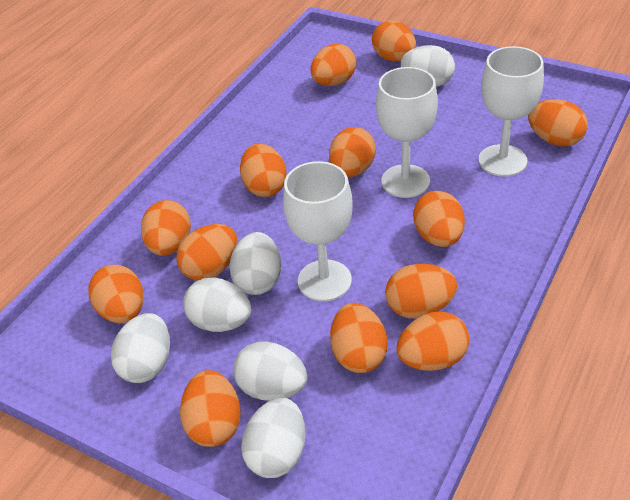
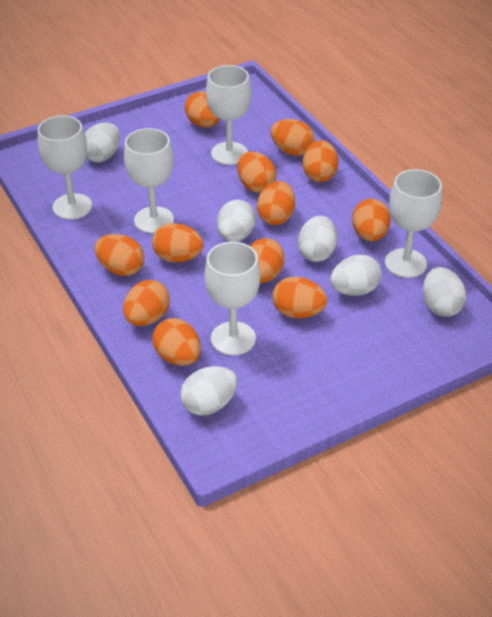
orange egg: 13 -> 12
white goblet: 3 -> 5

